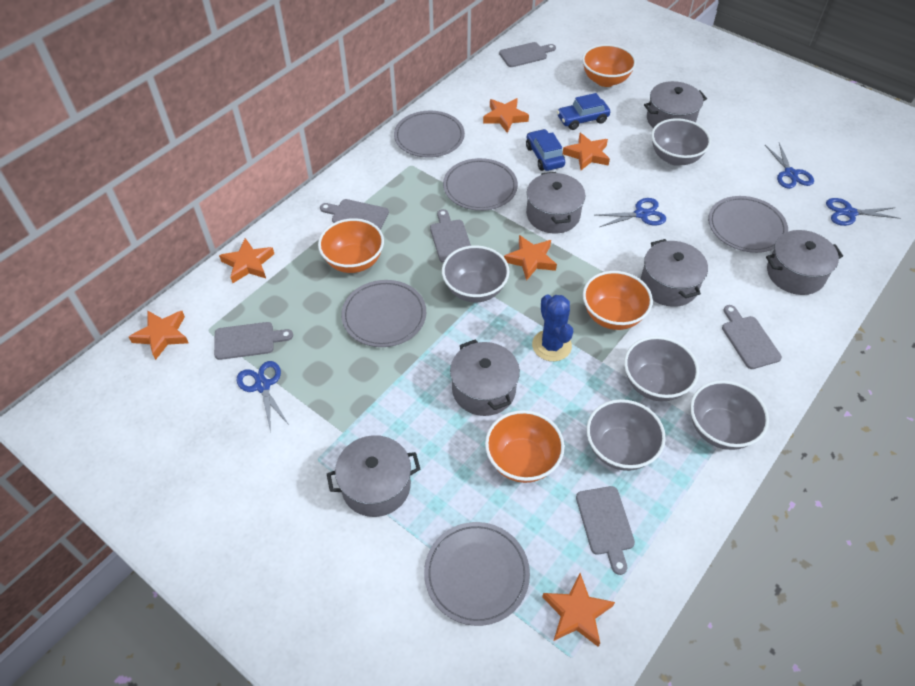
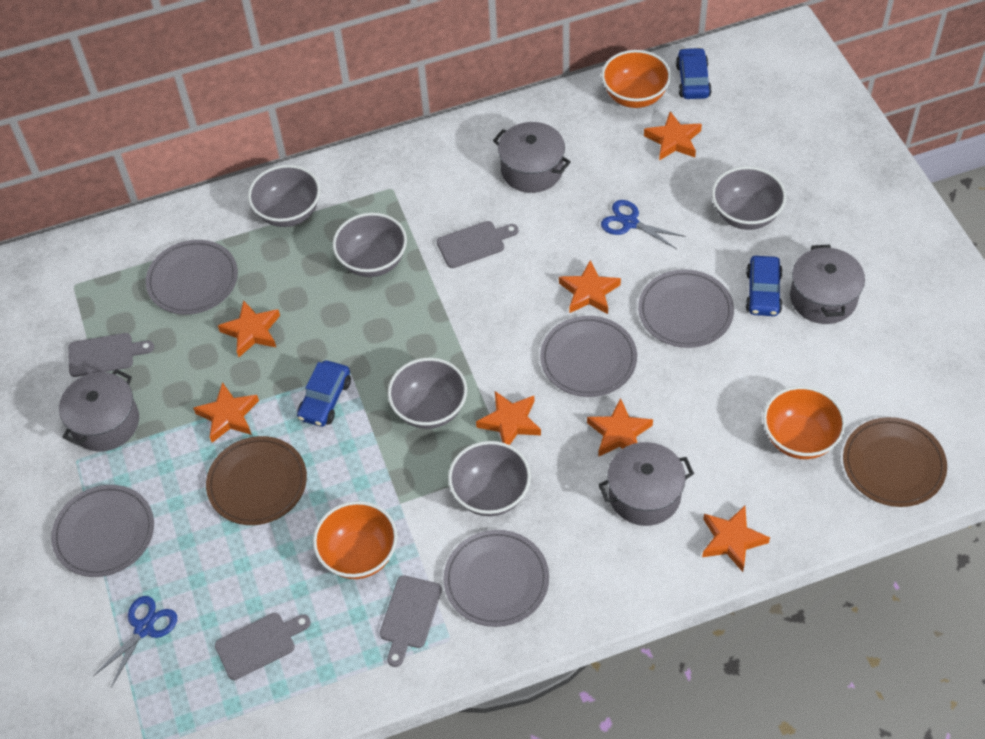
blue cactus: 1 -> 0
blue car: 2 -> 3
blue scissors: 4 -> 2
brown plate: 0 -> 2
grey cutting board: 6 -> 4
grey pot: 6 -> 4
orange bowl: 4 -> 3
orange star: 6 -> 7

